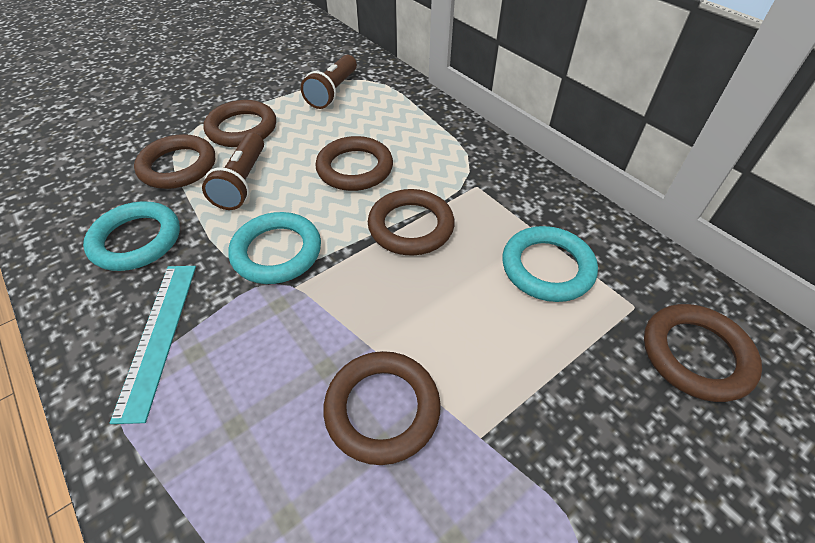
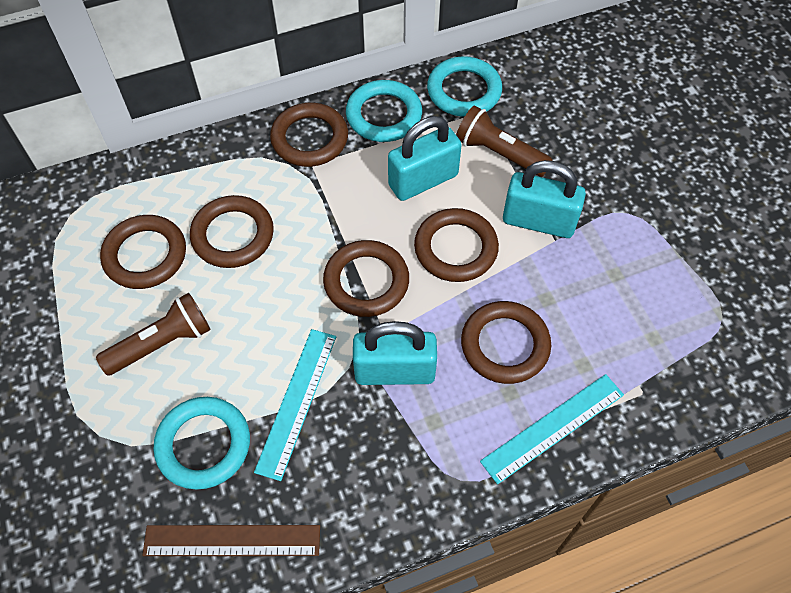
brown ruler: 0 -> 1
turquoise padlock: 0 -> 3
turquoise ruler: 1 -> 2

